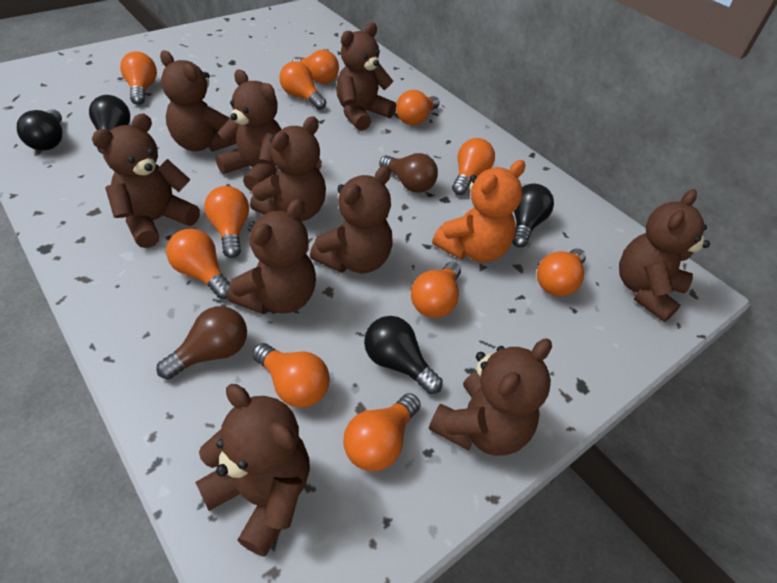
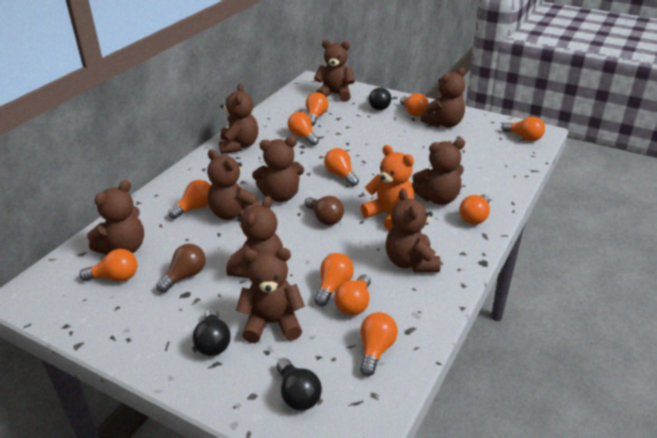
black light bulb: 4 -> 3

